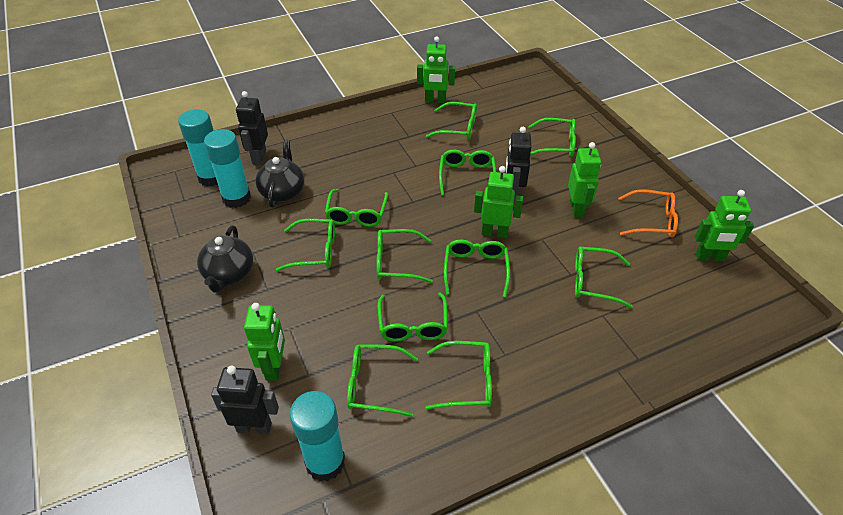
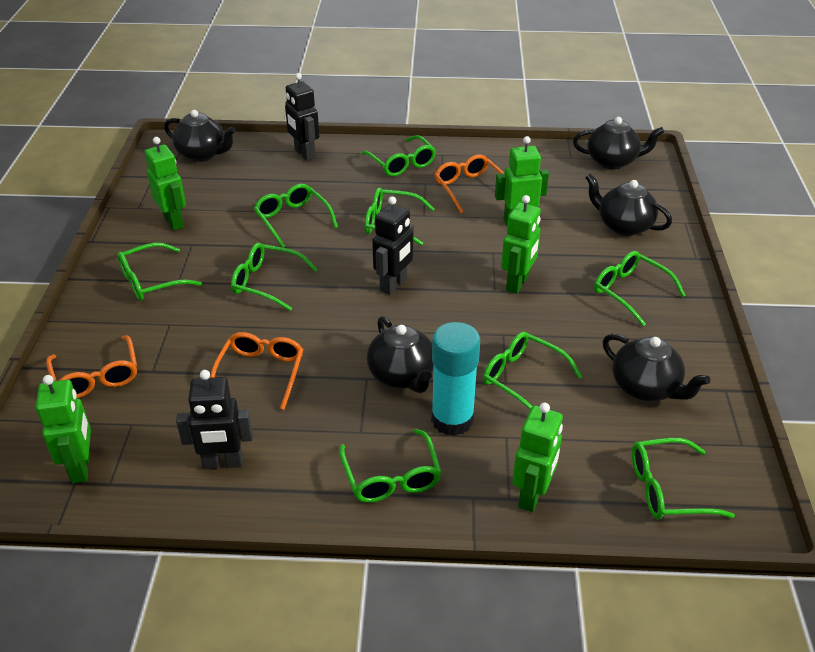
black teapot: 2 -> 5
green glasses: 11 -> 9
orange glasses: 1 -> 3
turquoise glue stick: 3 -> 1

